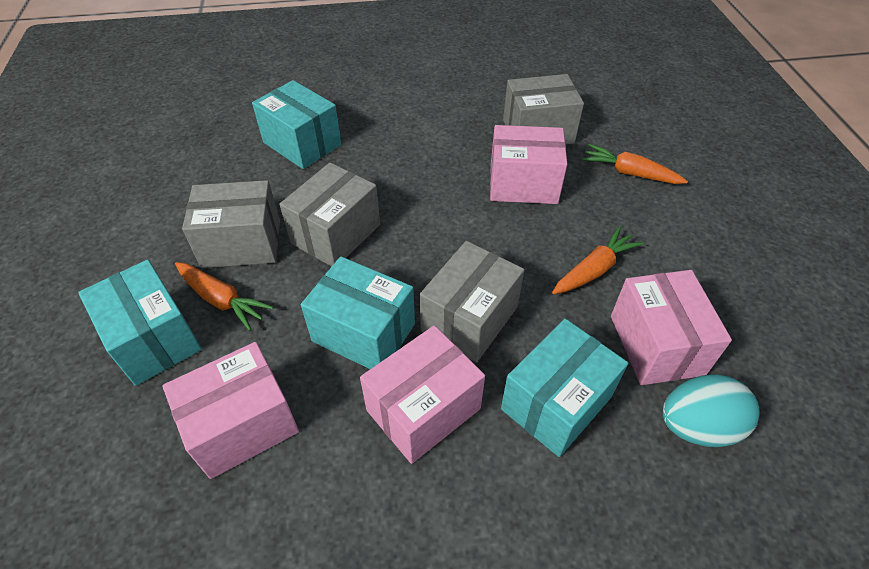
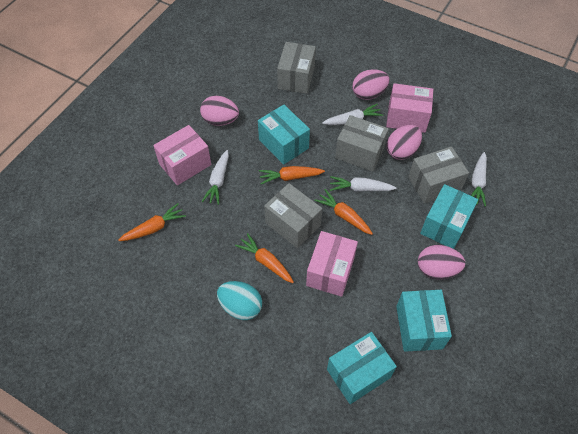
orange carrot: 3 -> 4
pink box: 4 -> 3
pink egg: 0 -> 4
white carrot: 0 -> 4

